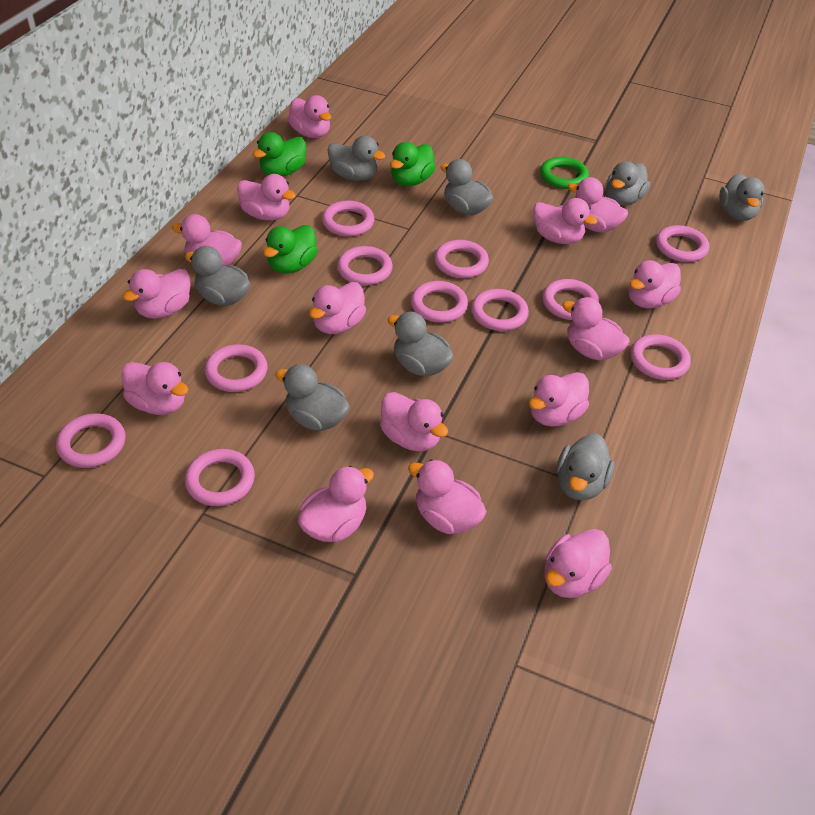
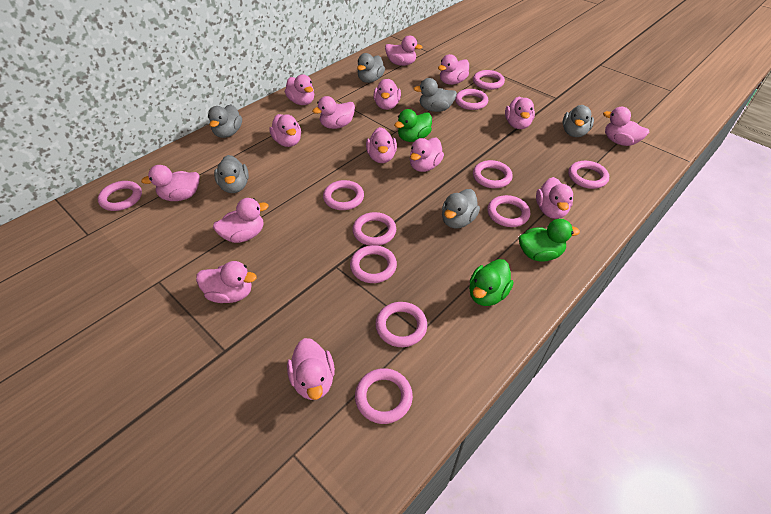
green ring: 1 -> 0
grey duck: 8 -> 6

